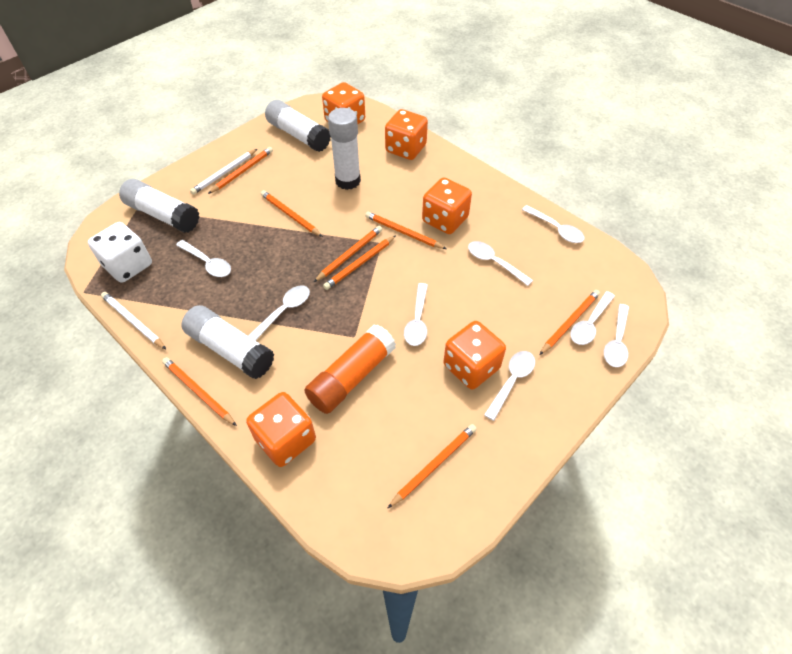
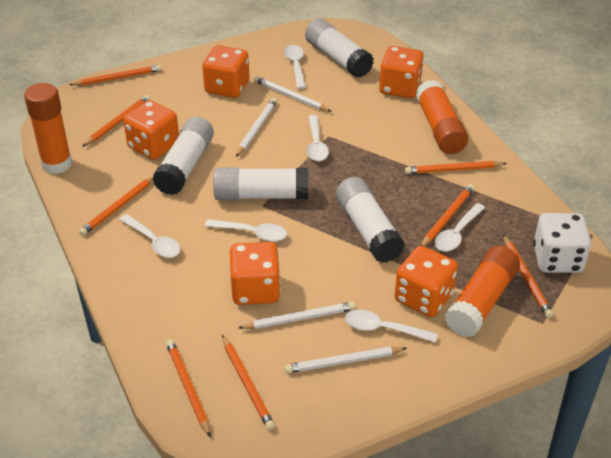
orange glue stick: 1 -> 3
white pencil: 2 -> 4
white spoon: 8 -> 6

